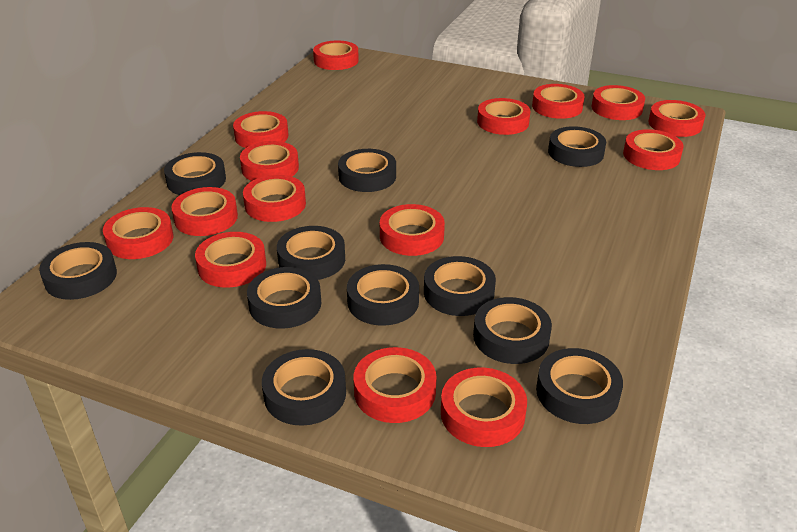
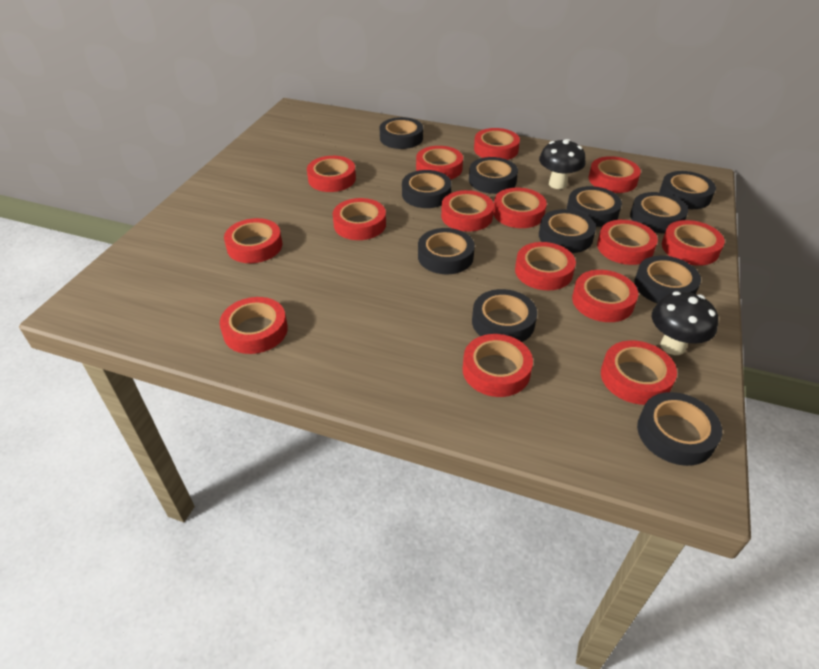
black mushroom: 0 -> 2

